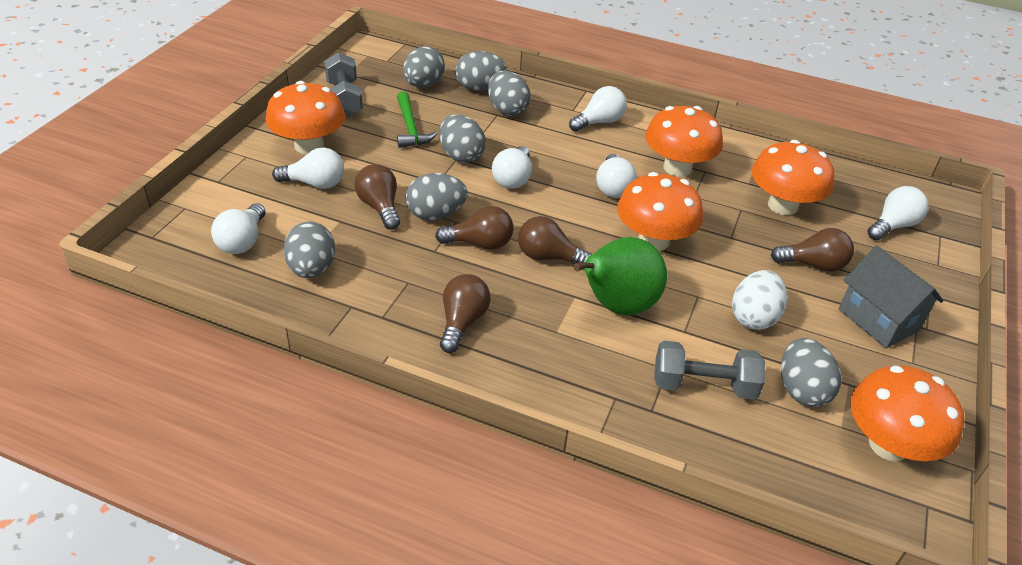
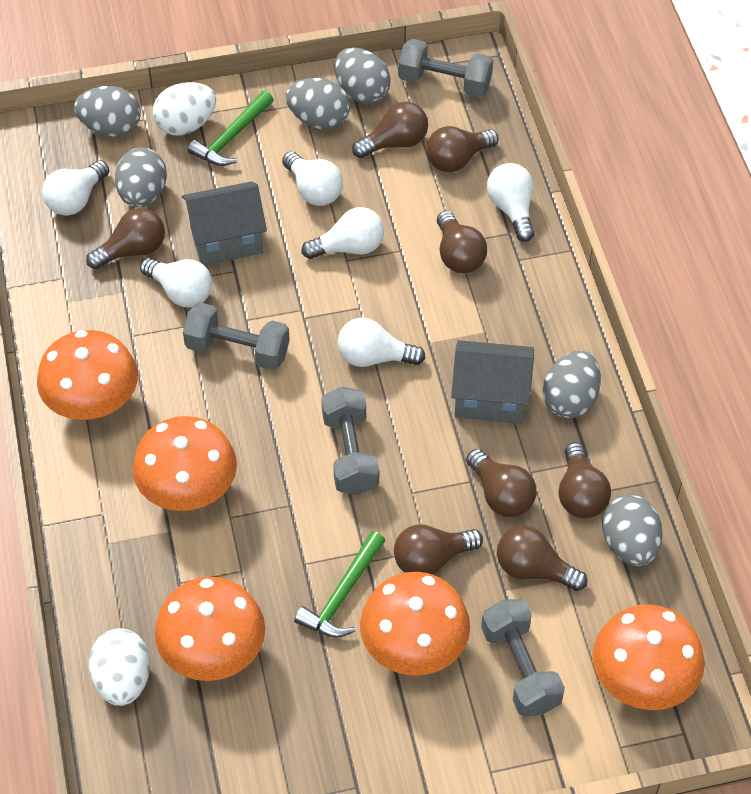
brown light bulb: 5 -> 8
green hammer: 1 -> 2
green pear: 1 -> 0
grey dumbbell: 2 -> 4
grey egg: 7 -> 6
grey house: 1 -> 2
white egg: 1 -> 2

